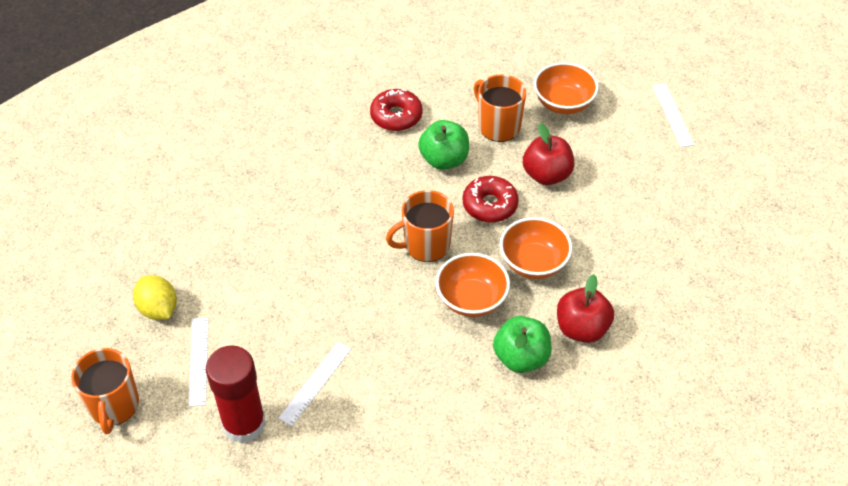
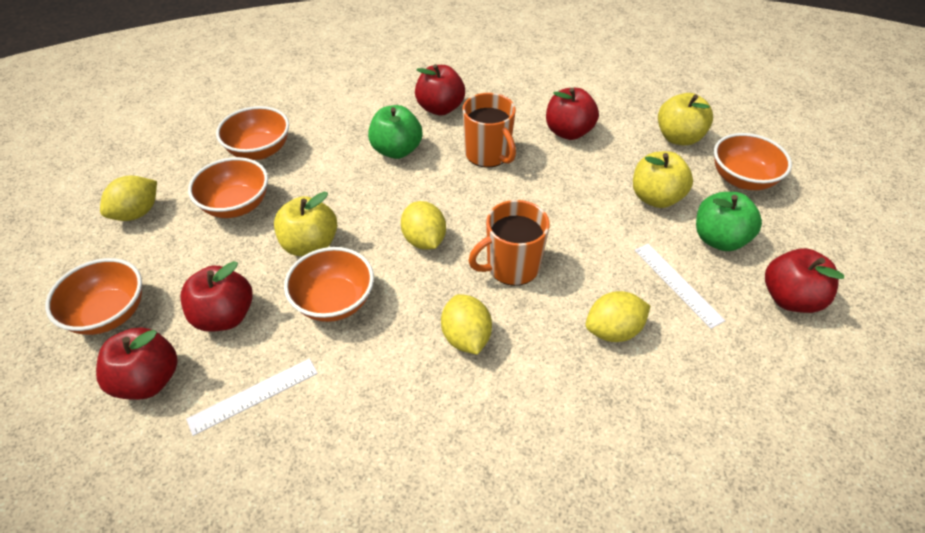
orange bowl: 3 -> 5
orange mug: 3 -> 2
red apple: 2 -> 5
red donut: 2 -> 0
red glue stick: 1 -> 0
white ruler: 3 -> 2
yellow apple: 0 -> 3
yellow lemon: 1 -> 4

